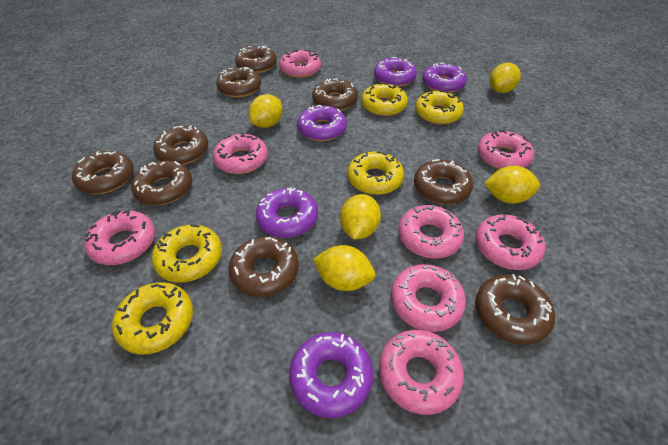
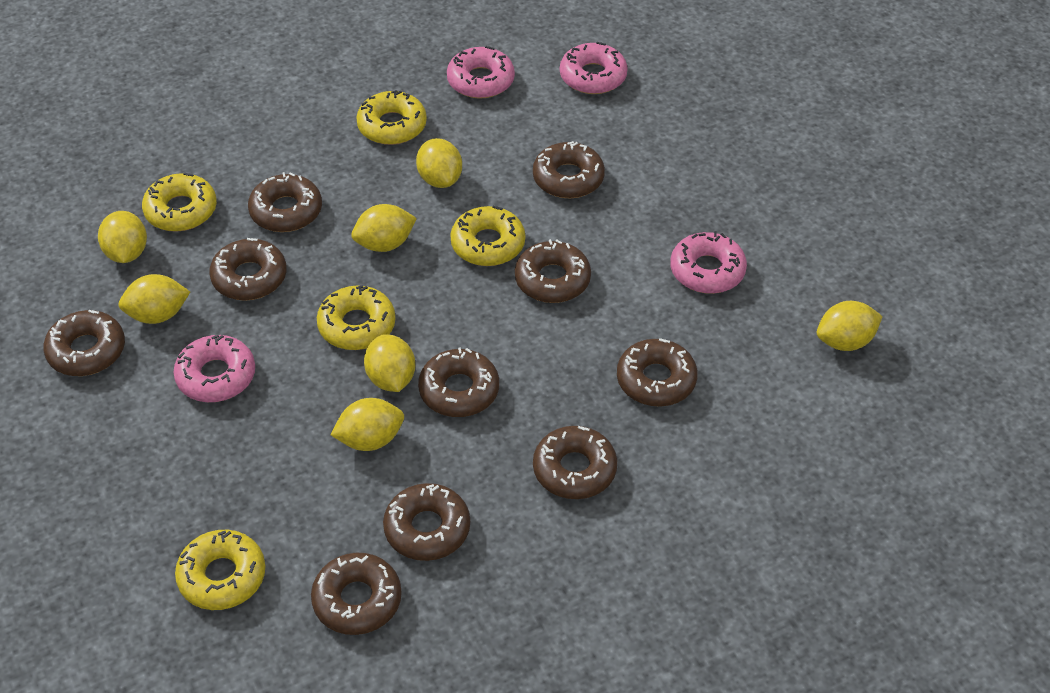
brown donut: 9 -> 10
pink donut: 8 -> 4
purple donut: 5 -> 0
yellow lemon: 5 -> 7

